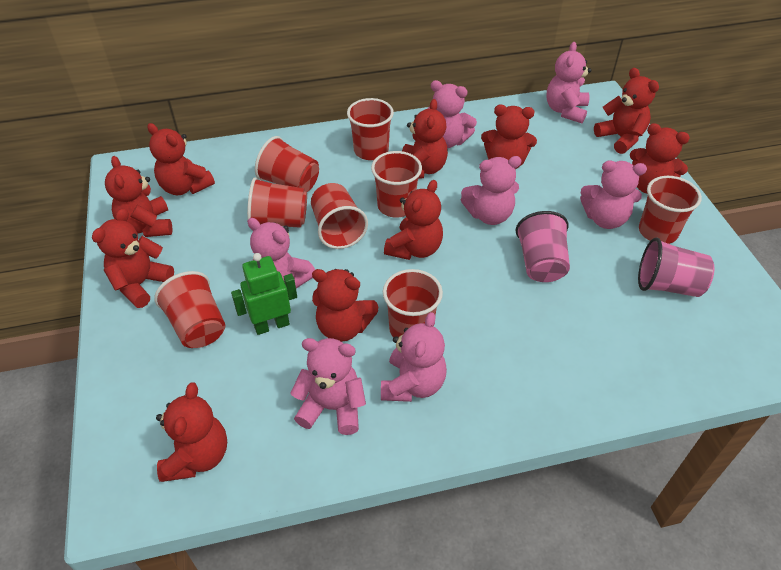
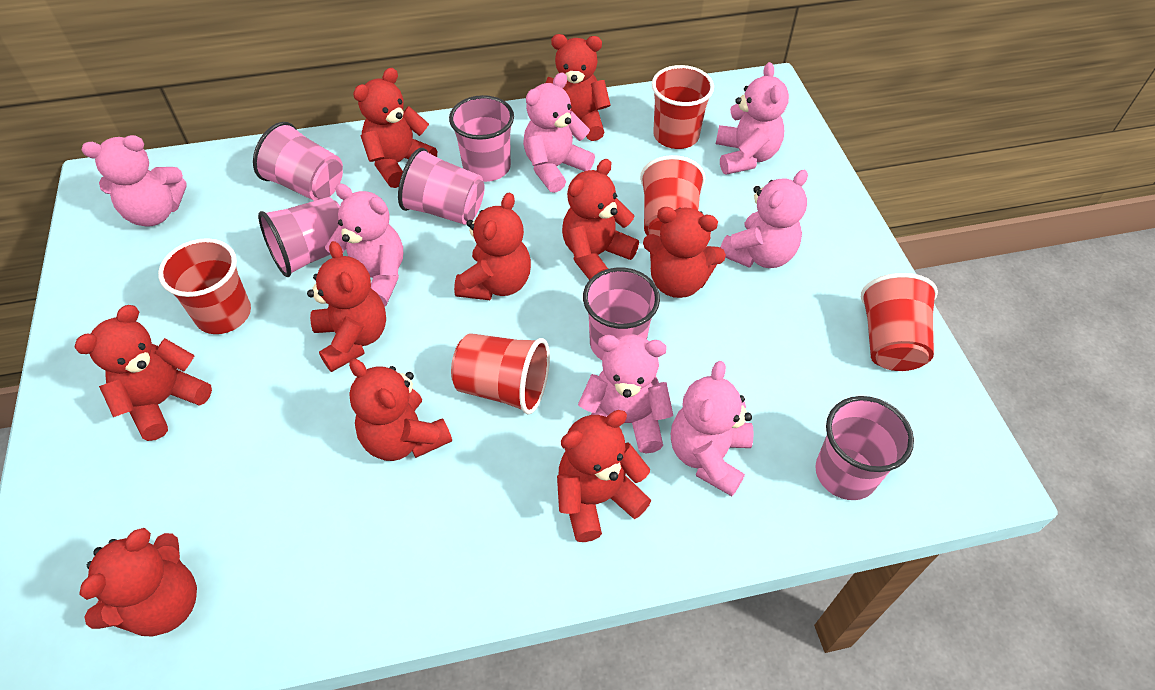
green robot: 1 -> 0
pink cup: 2 -> 6
red cup: 8 -> 5

